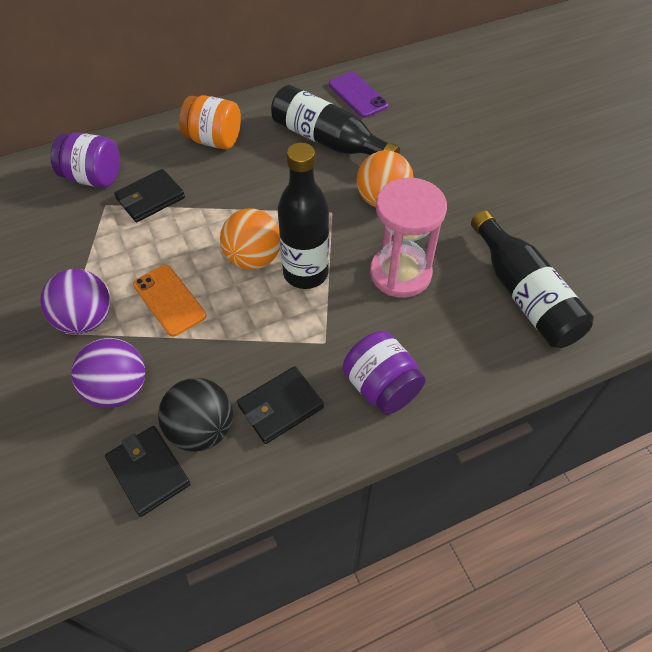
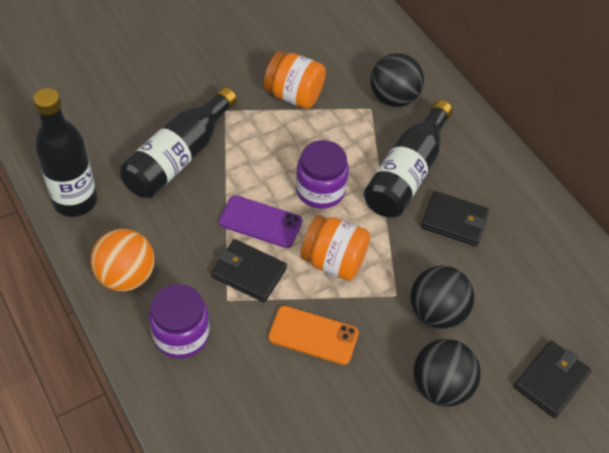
black ball: 1 -> 3
orange ball: 2 -> 1
orange jar: 1 -> 2
pink hourglass: 1 -> 0
purple ball: 2 -> 0

